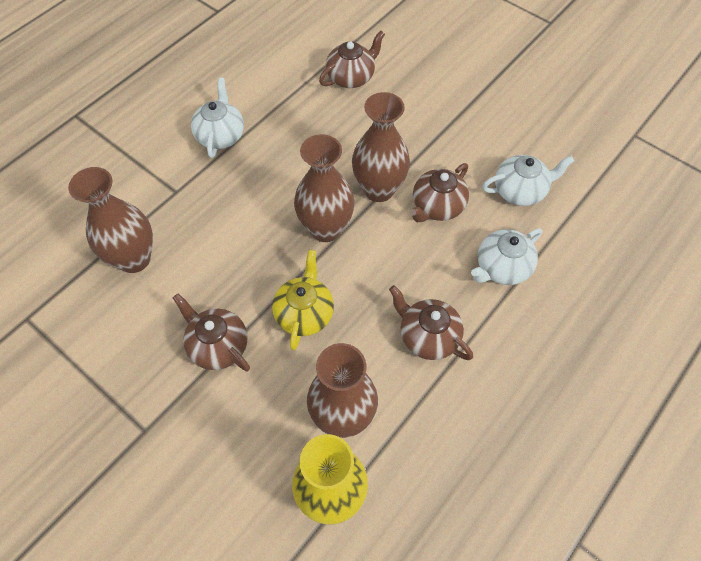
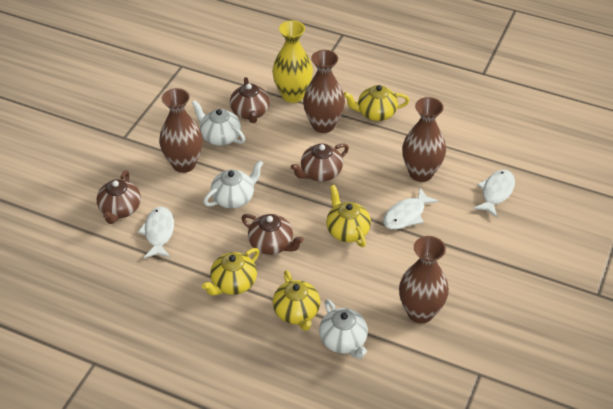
white fish: 0 -> 3
yellow teapot: 1 -> 4

